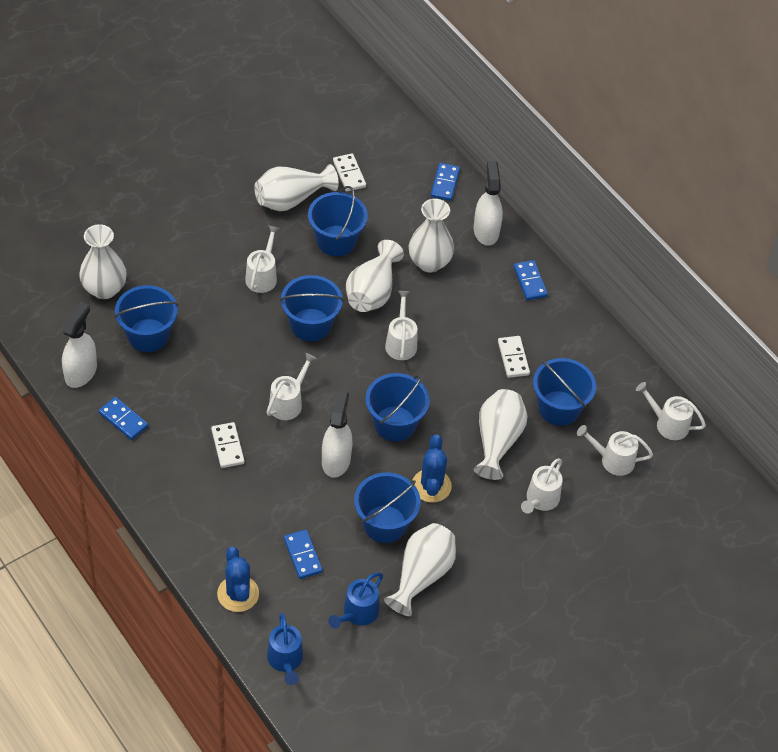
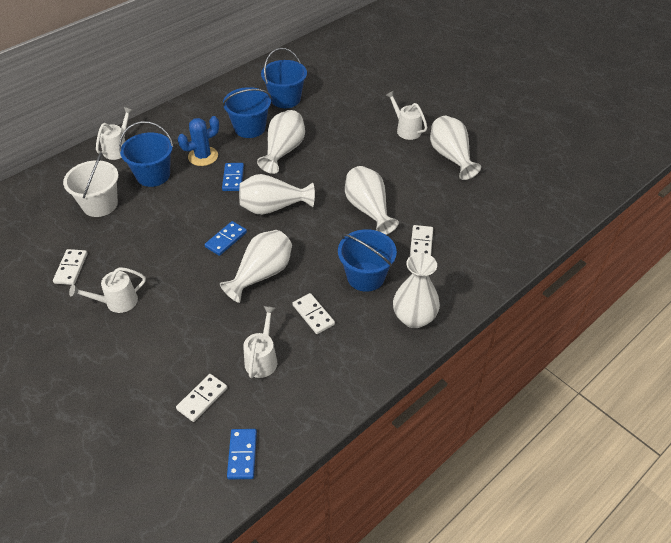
blue bucket: 6 -> 4
blue cactus: 2 -> 1
blue domino: 4 -> 3
blue watering can: 2 -> 0
white bucket: 0 -> 1
white domino: 3 -> 4
white spray bottle: 3 -> 0
white watering can: 6 -> 4

